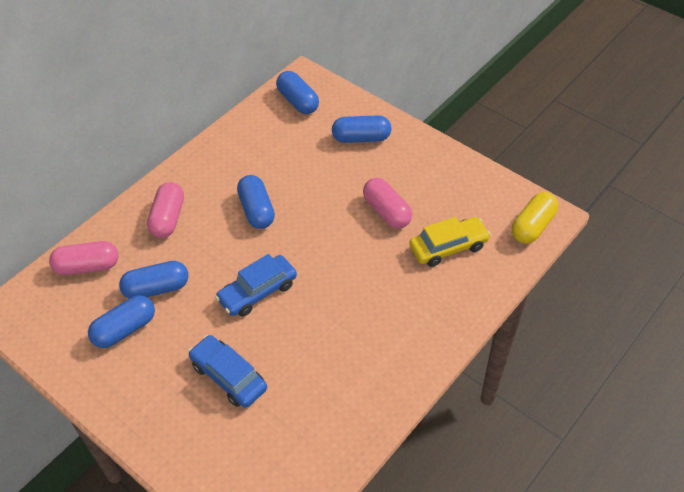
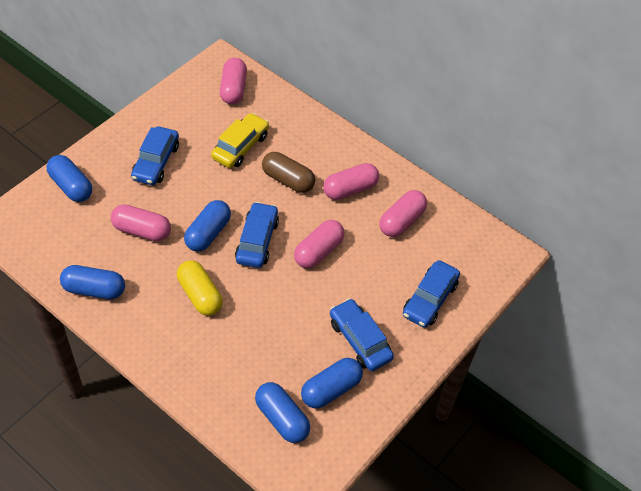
blue car: 2 -> 4
brown capsule: 0 -> 1
pink capsule: 3 -> 5

